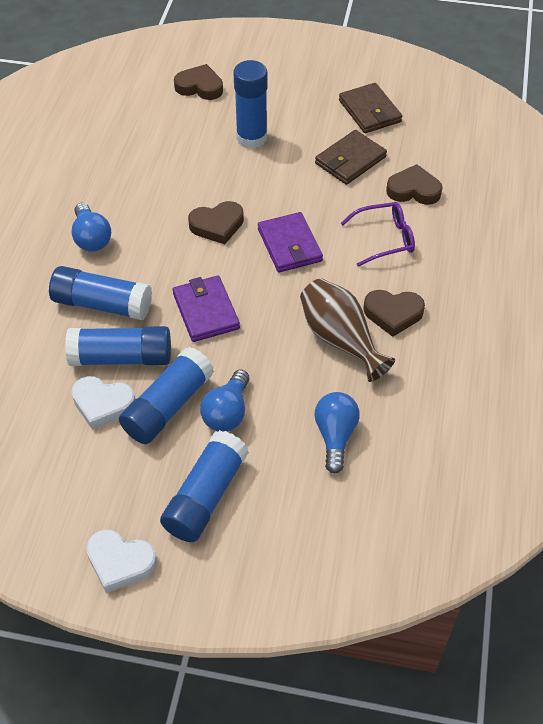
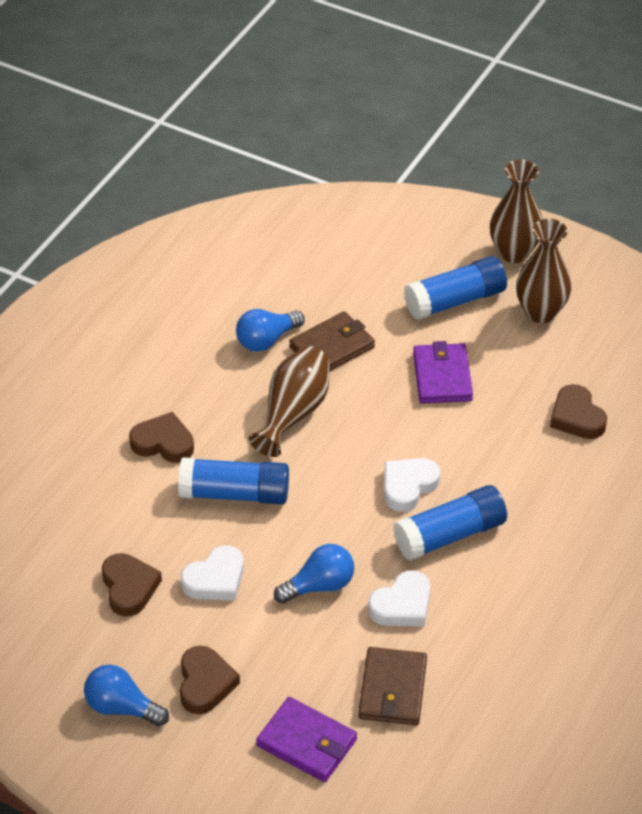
blue glue stick: 5 -> 3
brown vase: 1 -> 3
purple glasses: 1 -> 0
white heart: 2 -> 3

